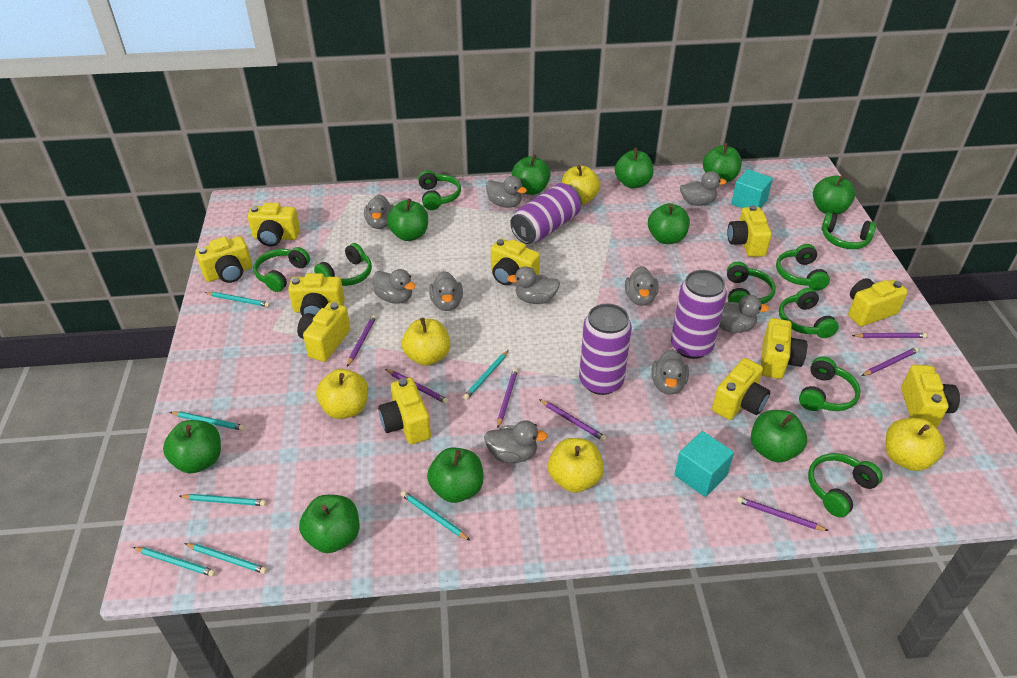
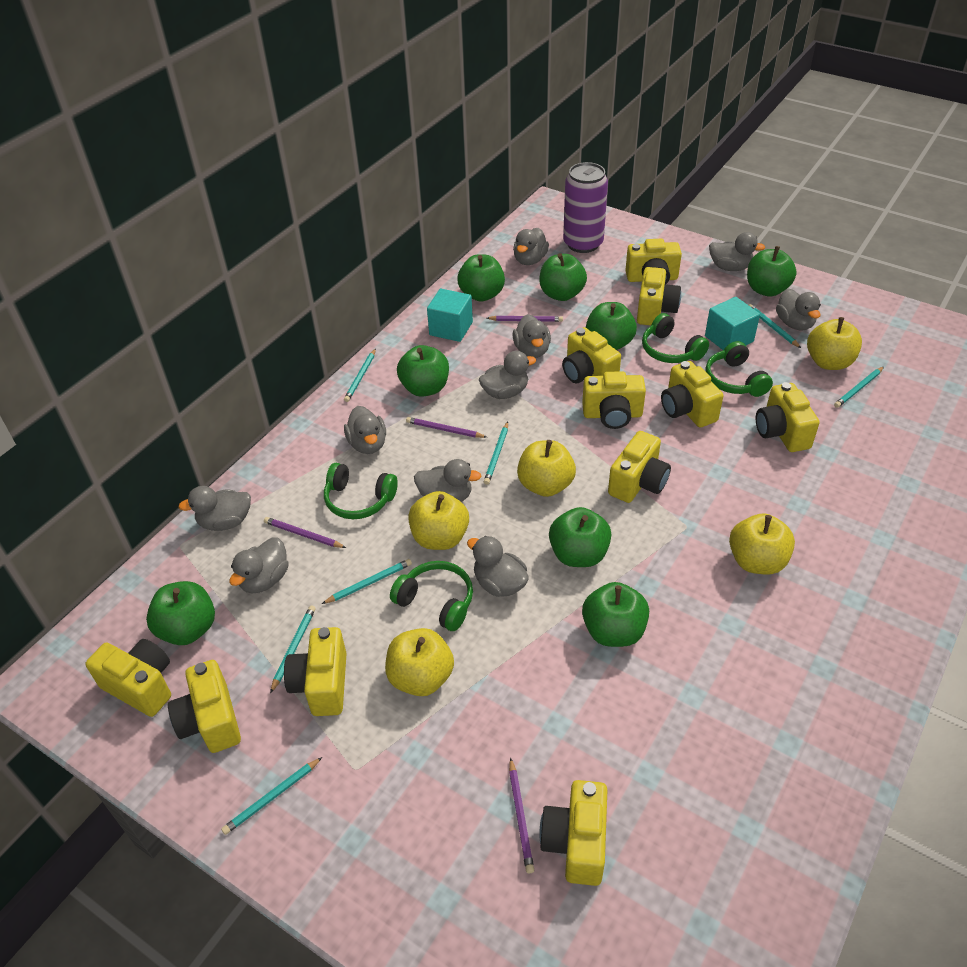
green apple: 10 -> 8
green headphones: 9 -> 4
purple can: 3 -> 1
purple pencil: 7 -> 4

